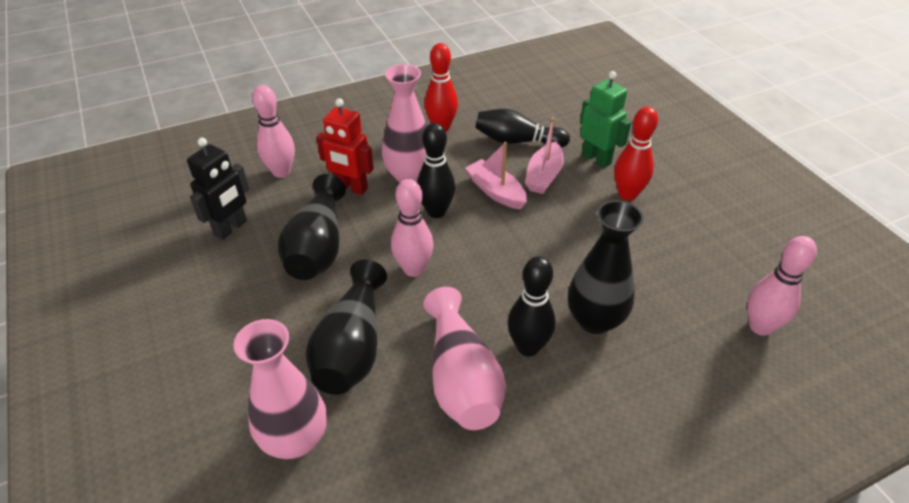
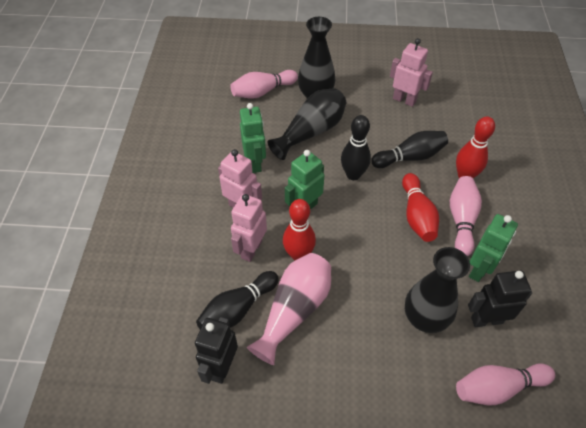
black robot: 1 -> 2
green robot: 1 -> 3
pink boat: 2 -> 0
pink robot: 0 -> 3
pink vase: 3 -> 1
red bowling pin: 2 -> 3
red robot: 1 -> 0

